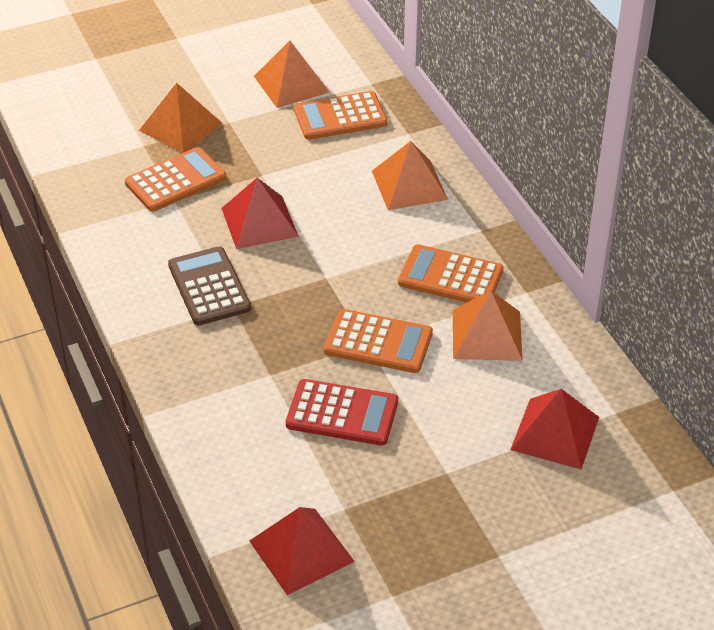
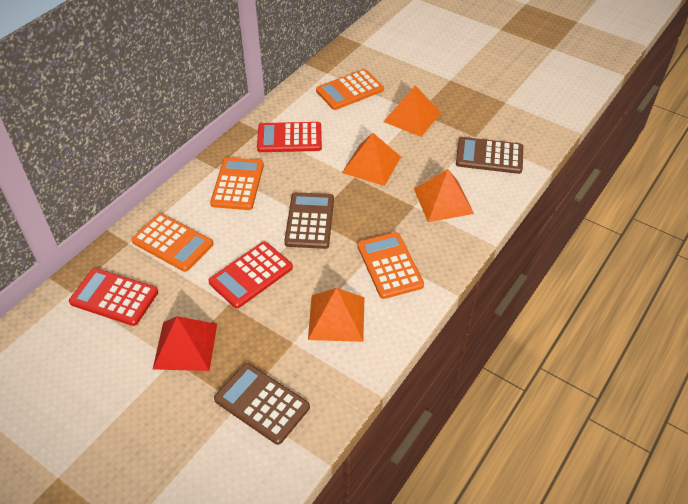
brown calculator: 1 -> 3
red calculator: 1 -> 3
red pyramid: 3 -> 1

